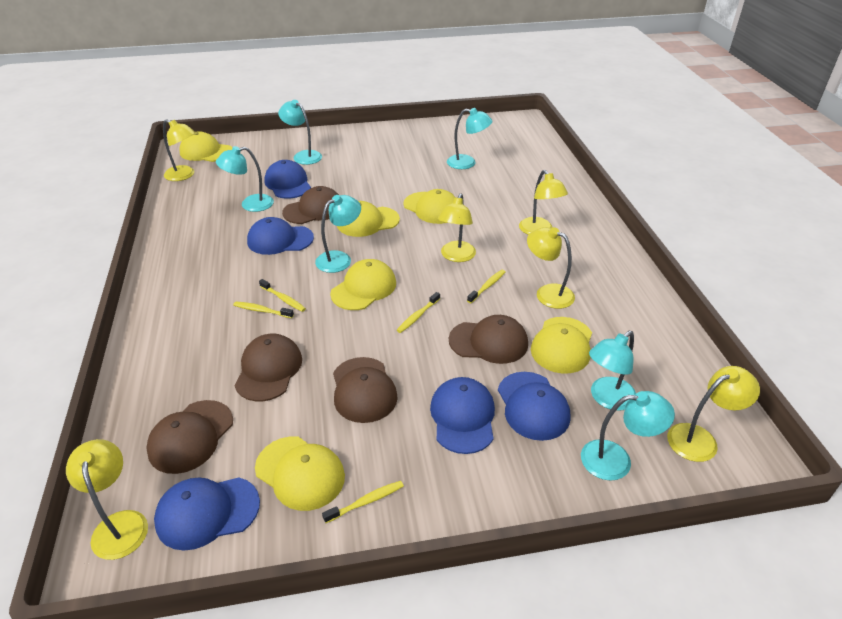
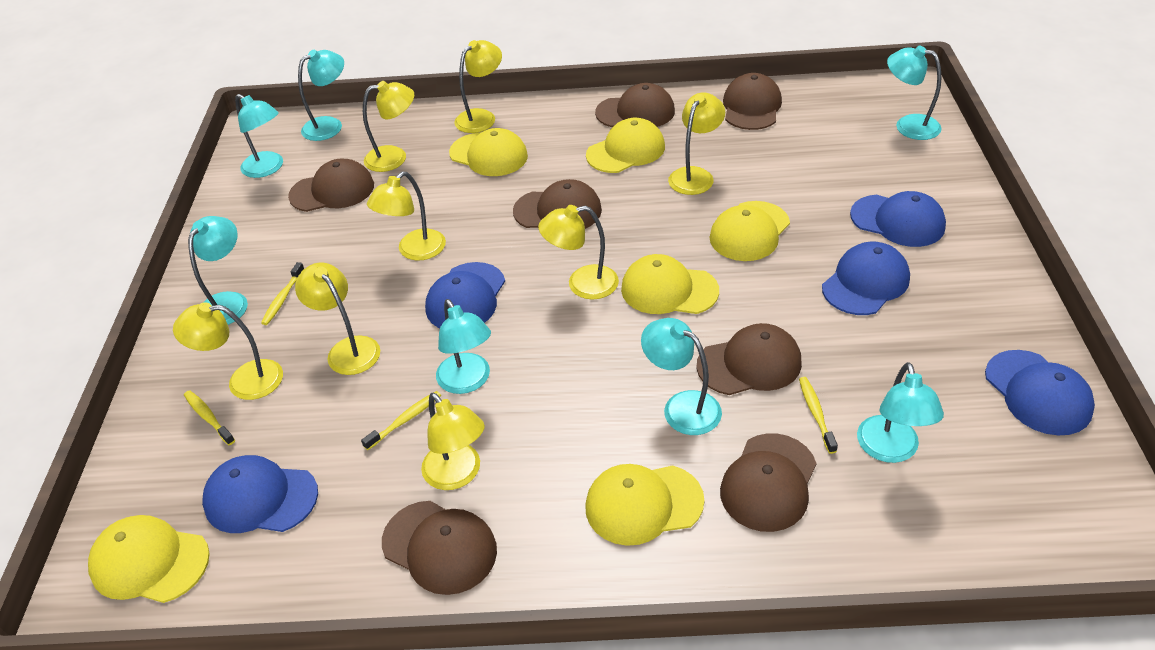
brown cap: 5 -> 7
turquoise lamp: 6 -> 7
yellow lamp: 6 -> 8
yellow toothbrush: 5 -> 4

